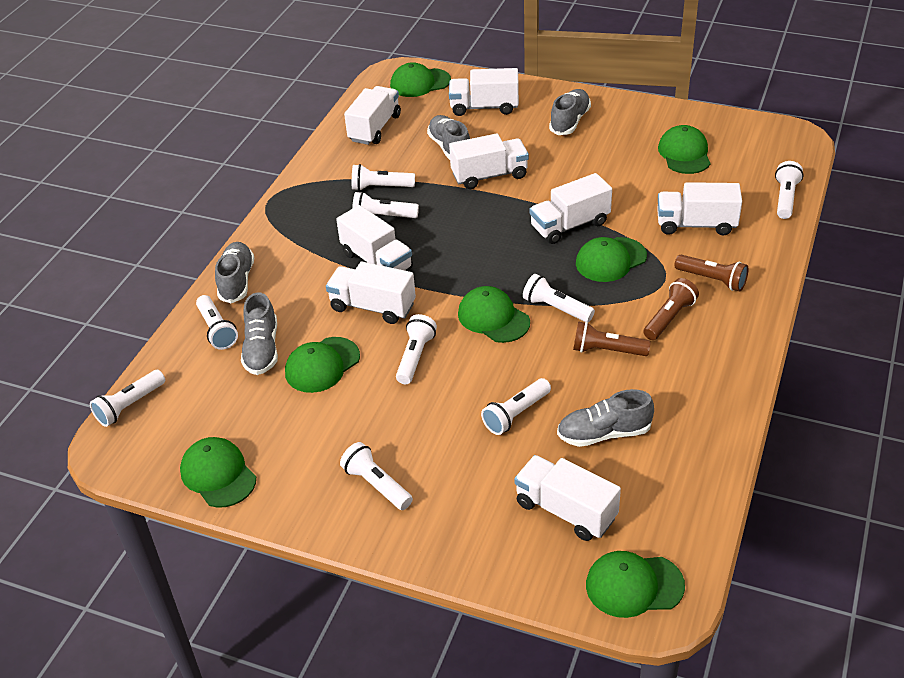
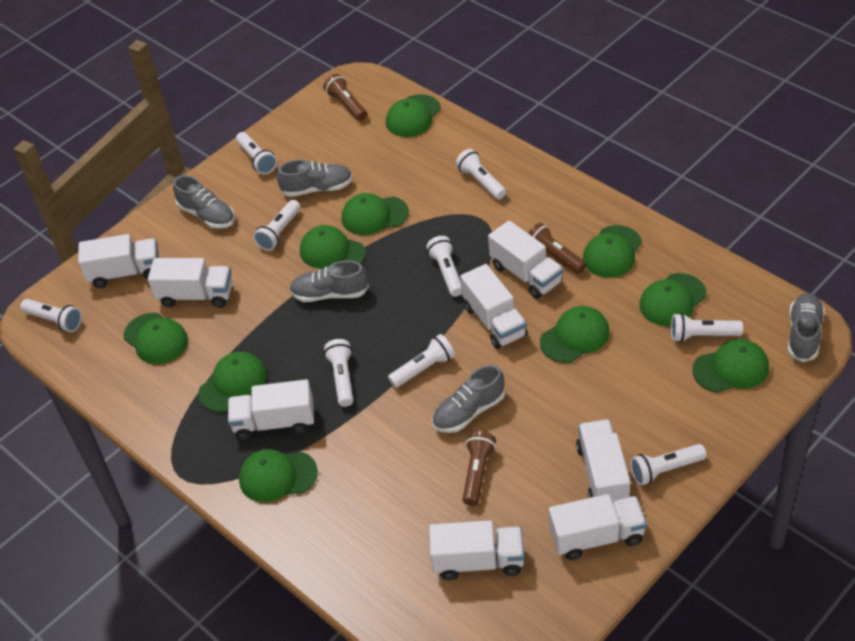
green cap: 7 -> 10

